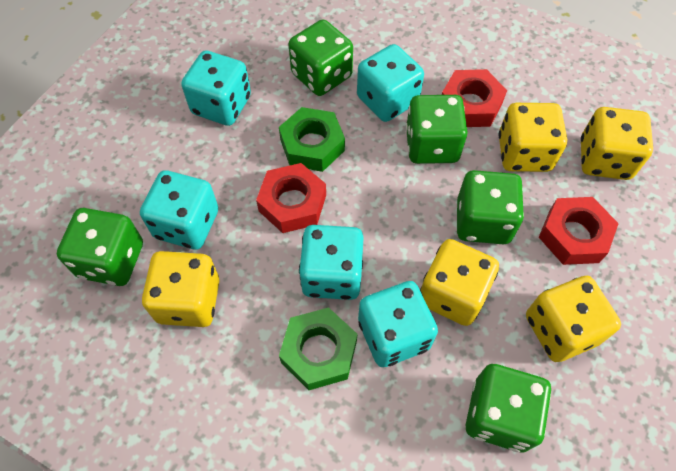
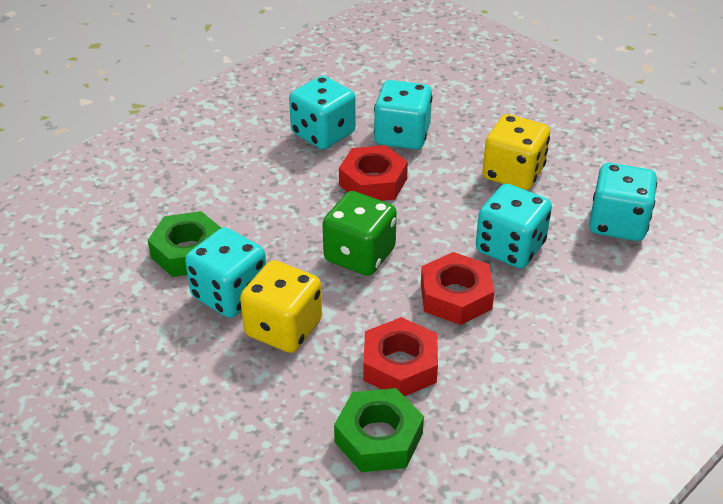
green dice: 5 -> 1
yellow dice: 5 -> 2

